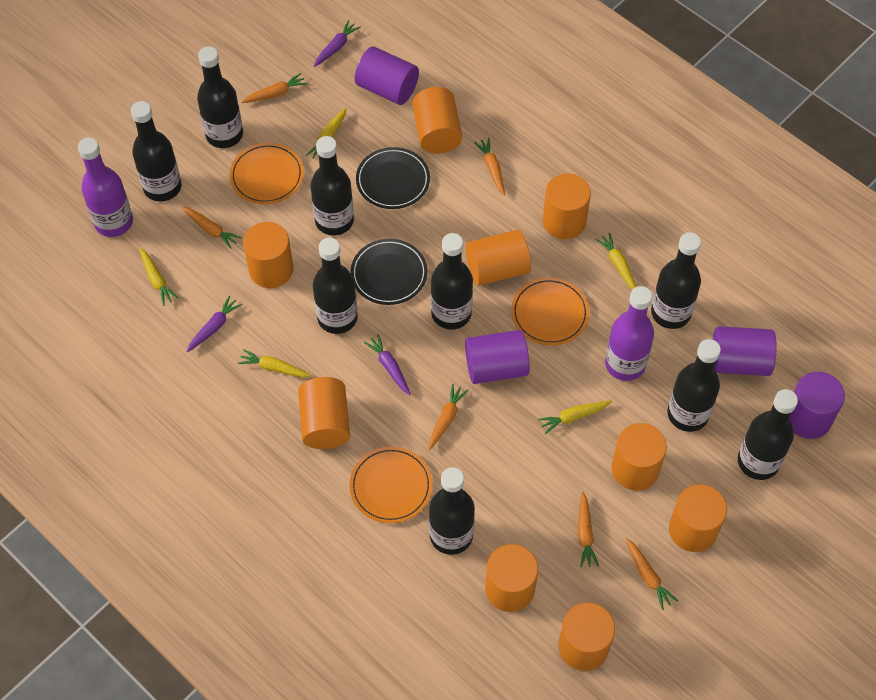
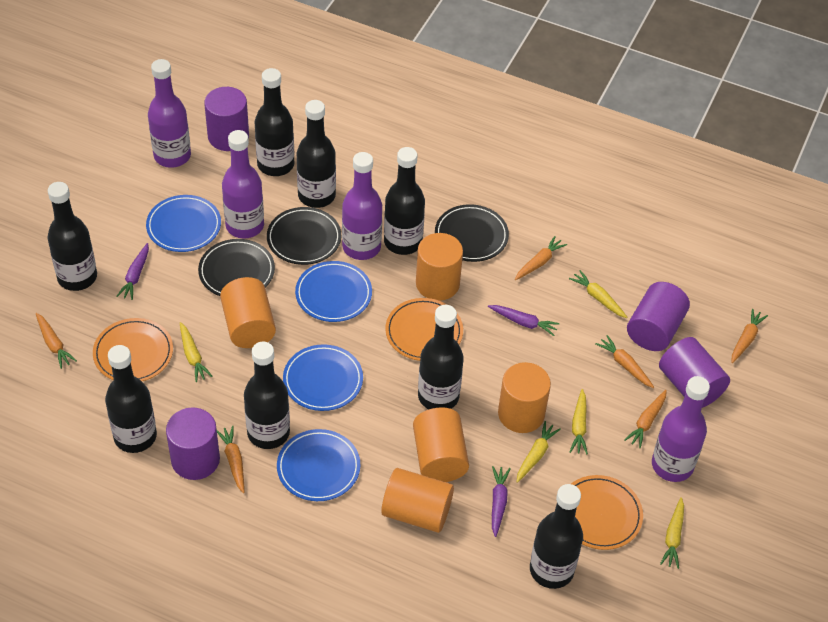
black bottle: 9 -> 8
black plate: 2 -> 3
blue plate: 0 -> 4
orange cylinder: 9 -> 5
purple bottle: 2 -> 4

